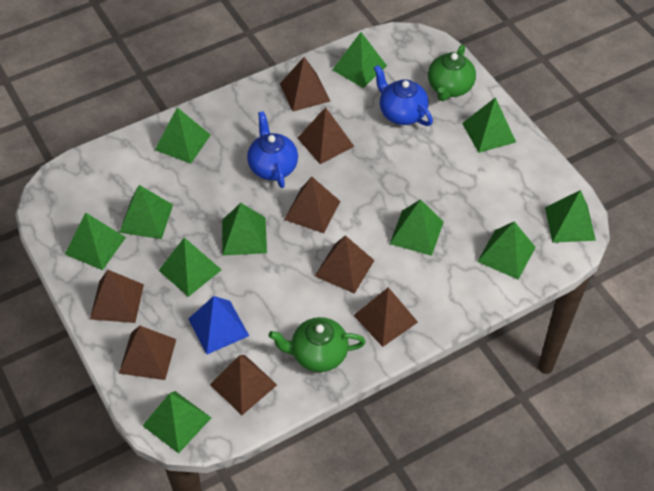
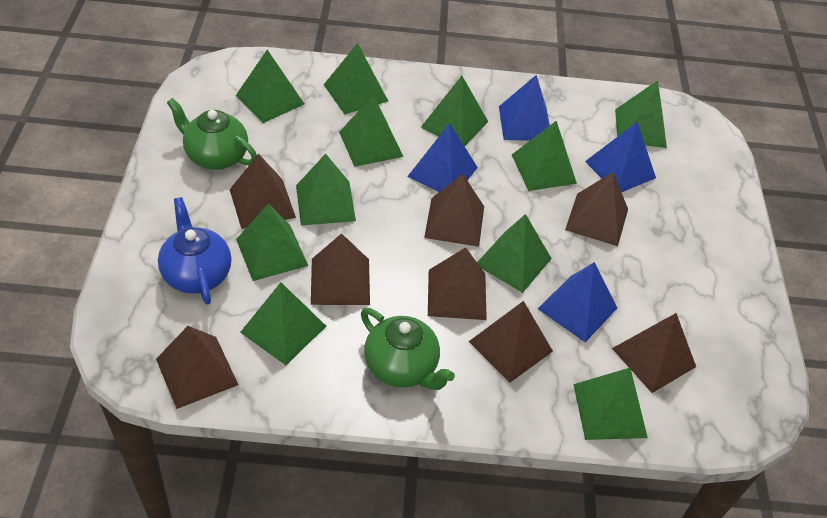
blue pyramid: 1 -> 4
blue teapot: 2 -> 1

